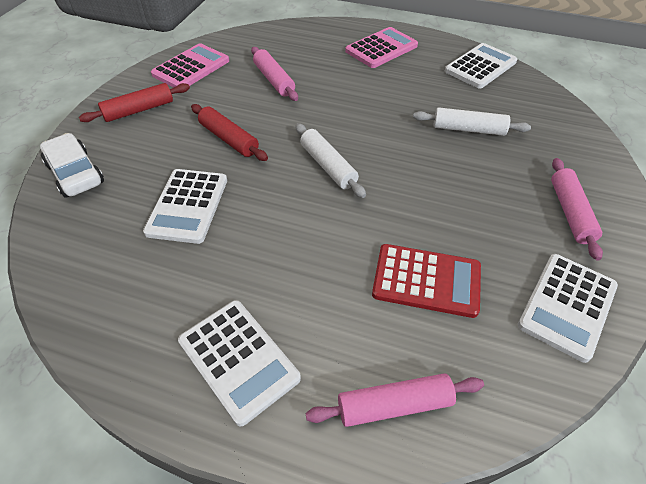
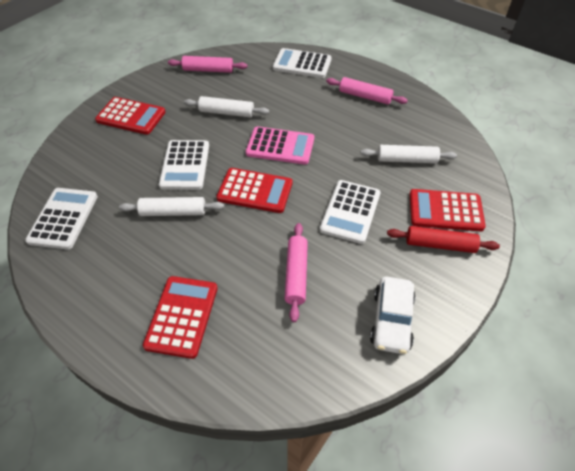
pink calculator: 2 -> 1
red calculator: 1 -> 4
red rolling pin: 2 -> 1
white rolling pin: 2 -> 3

